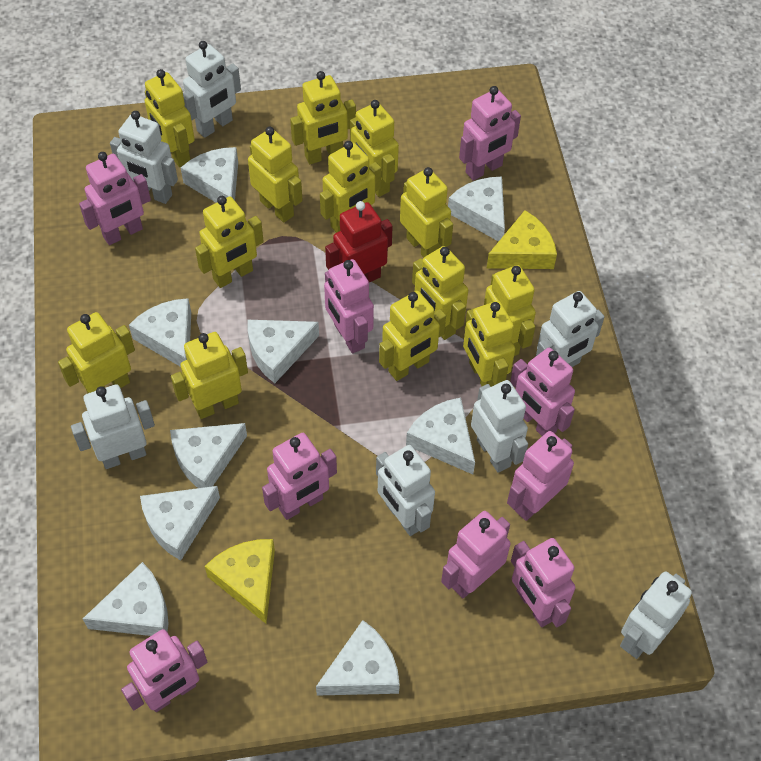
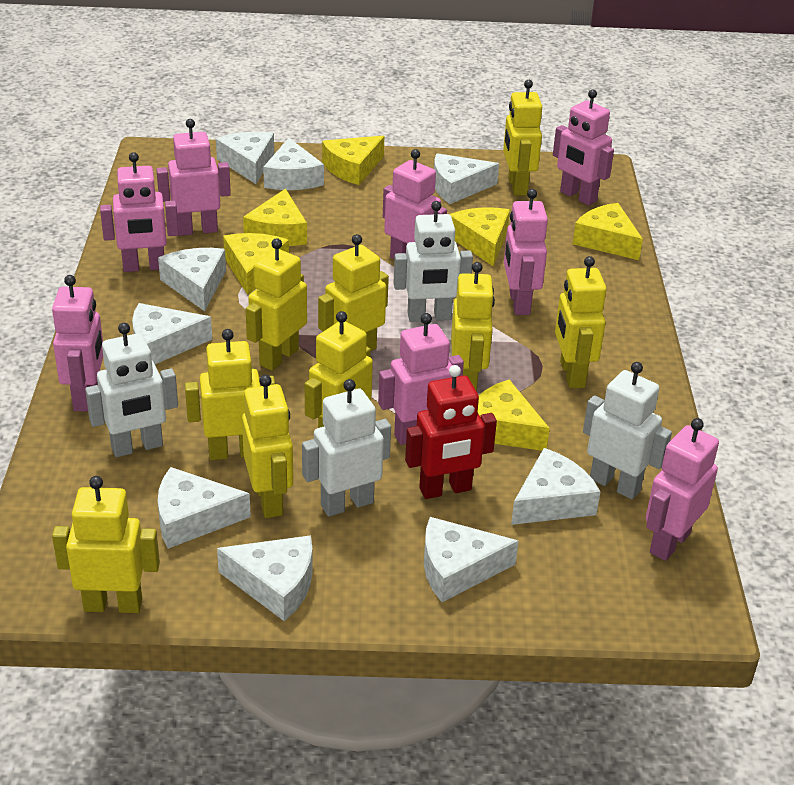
pink robot: 9 -> 8
white robot: 7 -> 4
yellow cheese: 2 -> 6
yellow robot: 13 -> 9

